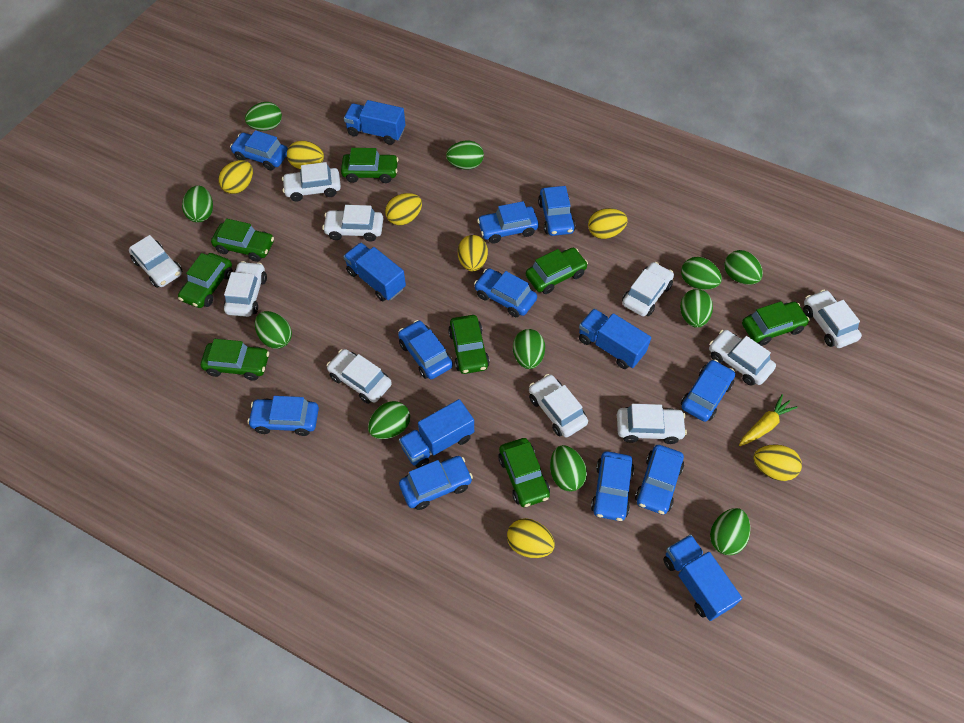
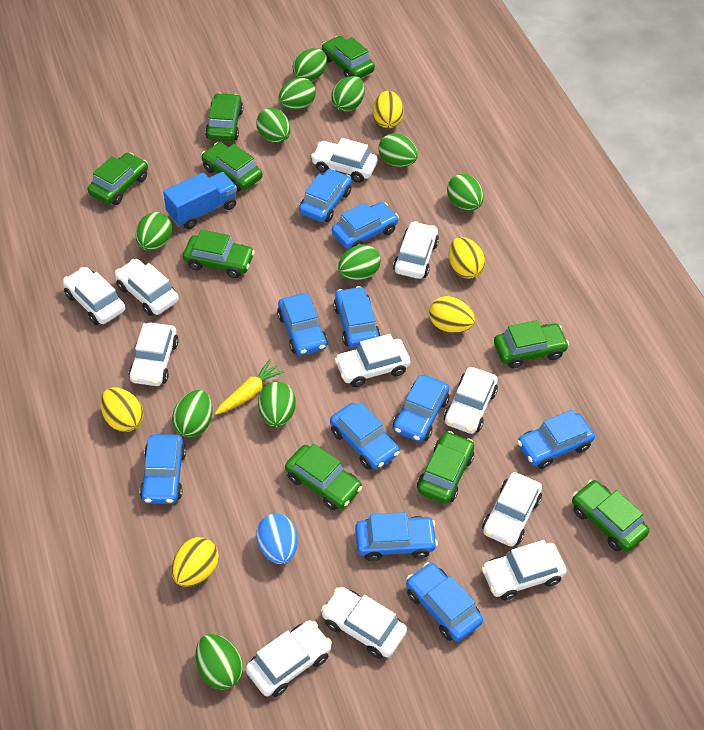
blue egg: 0 -> 1
blue truck: 5 -> 1
green car: 8 -> 9
white car: 10 -> 11
yellow egg: 7 -> 5

